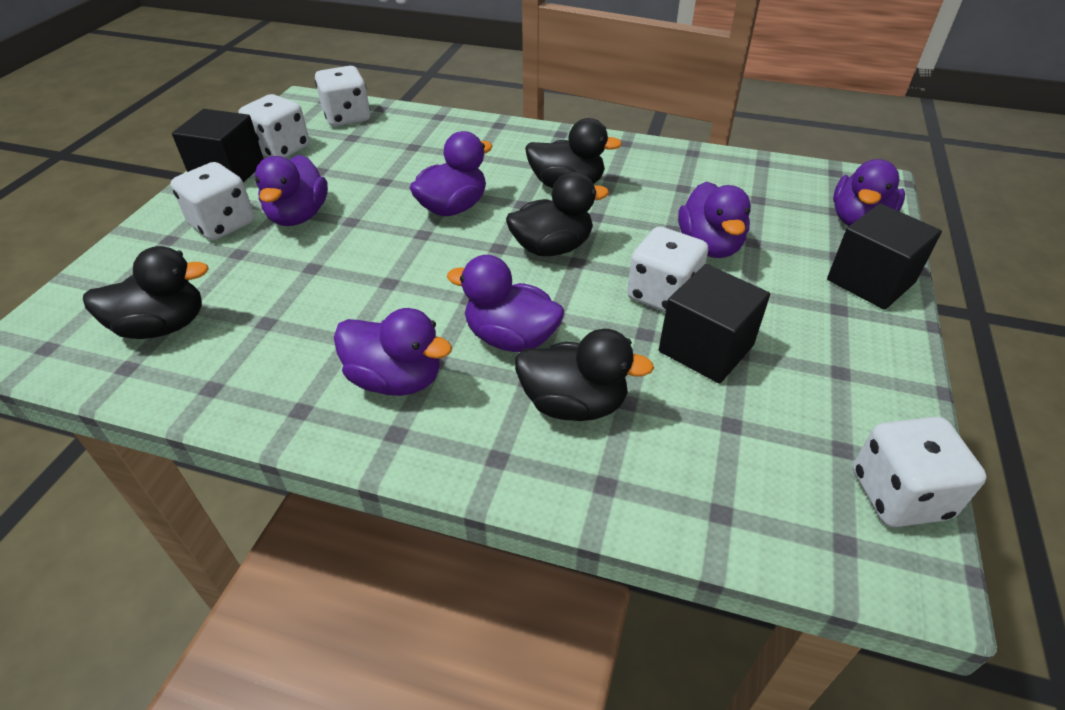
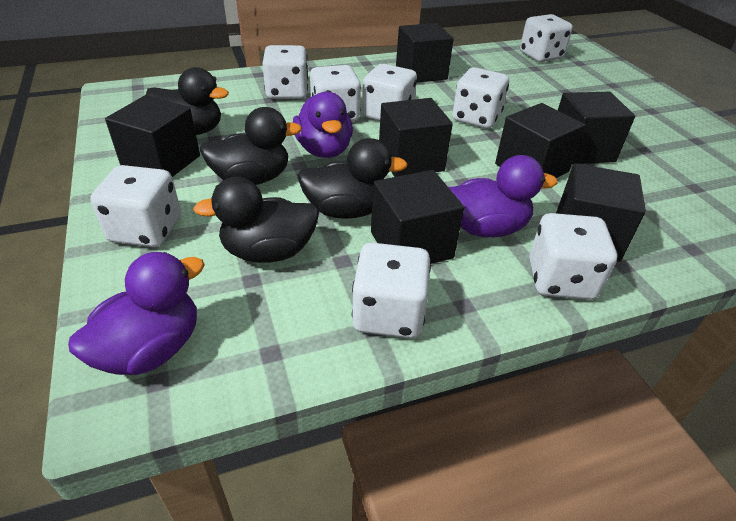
black cube: 3 -> 7
purple duck: 6 -> 3
white dice: 5 -> 8

